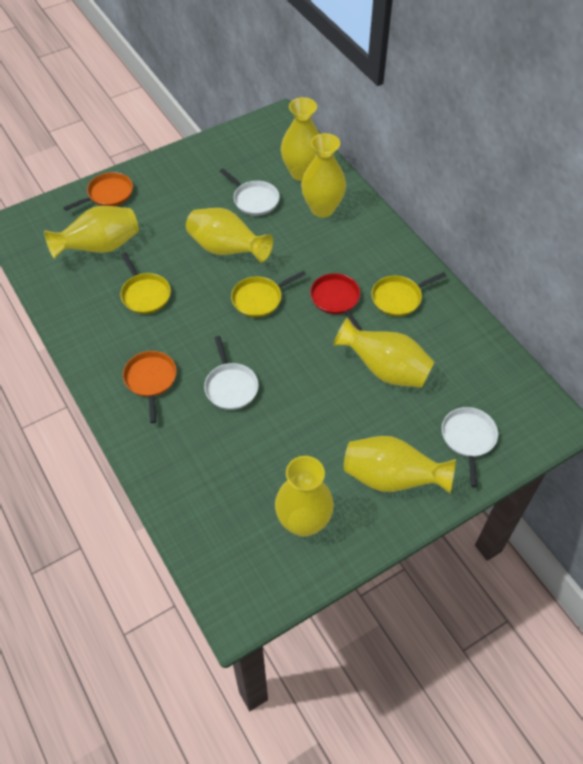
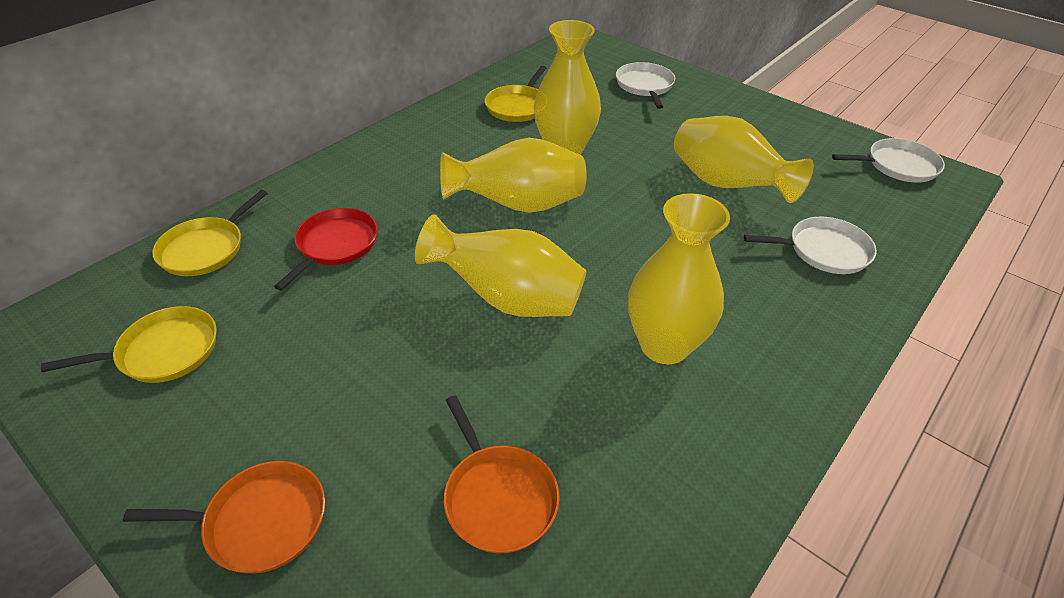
yellow vase: 7 -> 5

